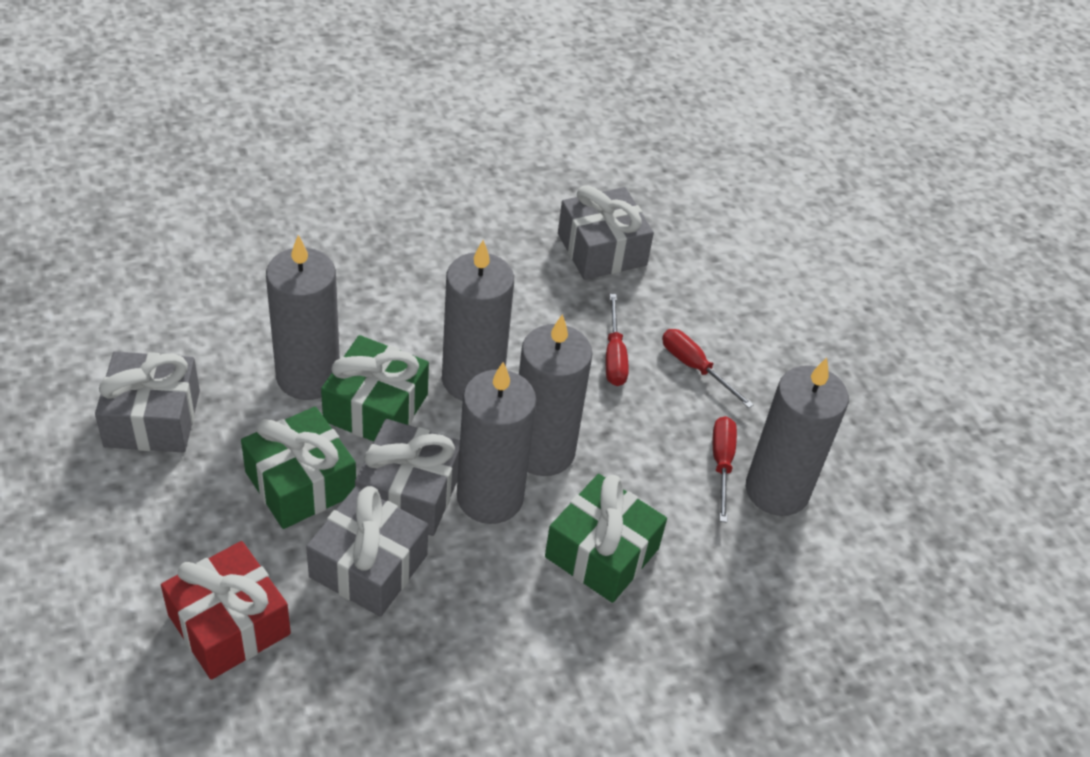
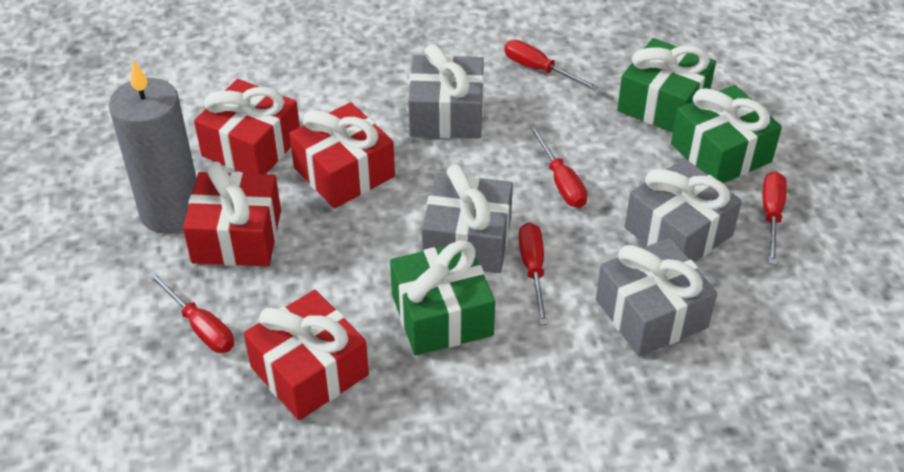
grey candle: 5 -> 1
red gift: 1 -> 4
red screwdriver: 3 -> 5

